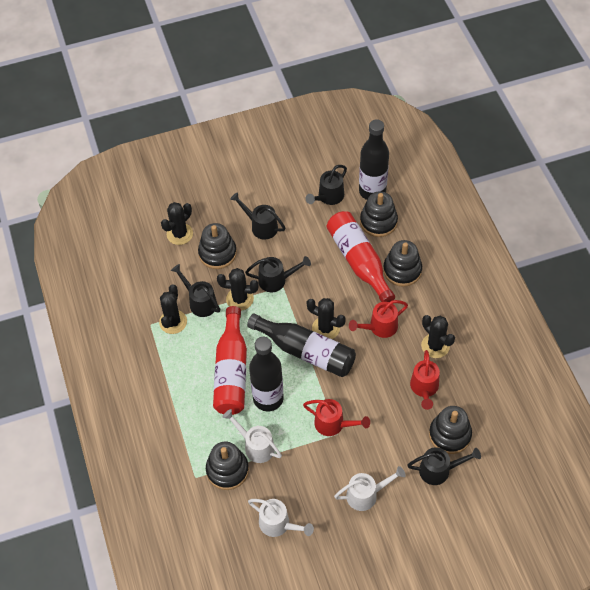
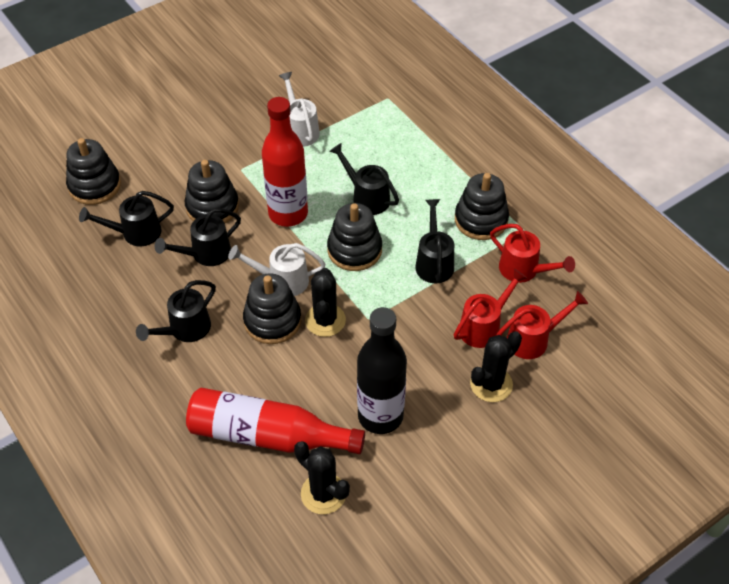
black bottle: 3 -> 1
black cactus: 5 -> 3
white watering can: 3 -> 2

